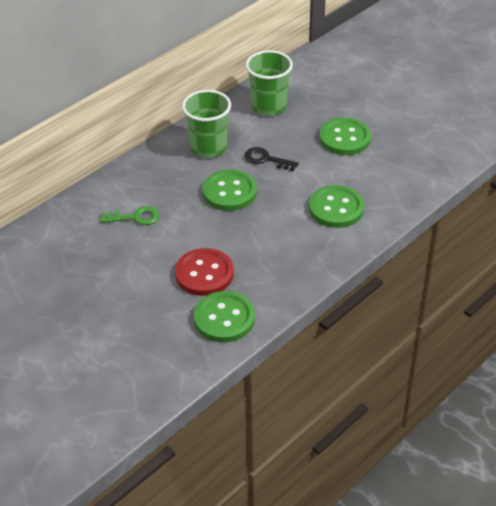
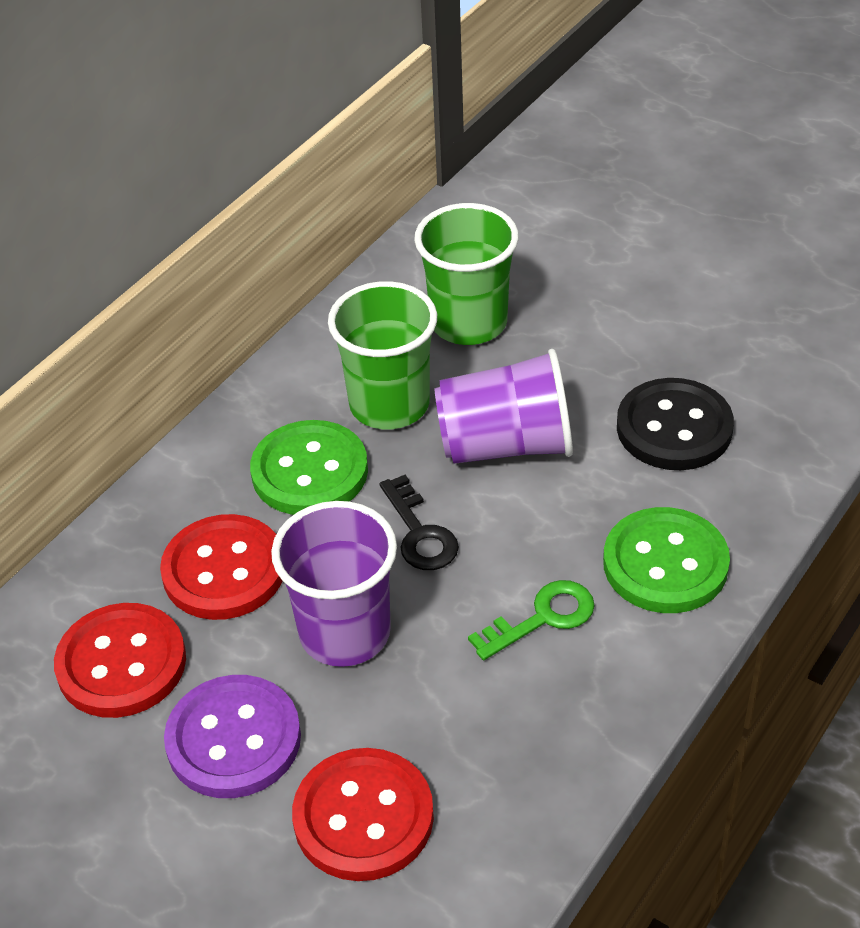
black button: 0 -> 1
green button: 4 -> 2
purple button: 0 -> 1
purple cup: 0 -> 2
red button: 1 -> 3

